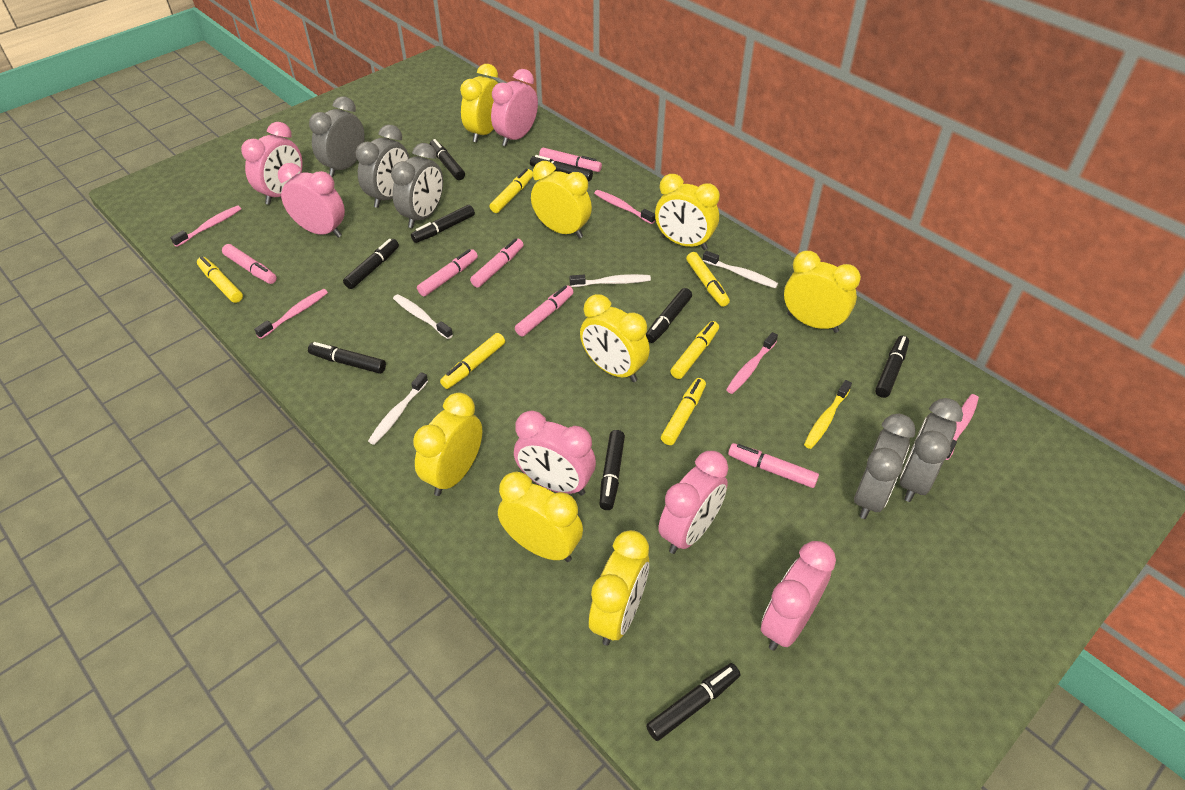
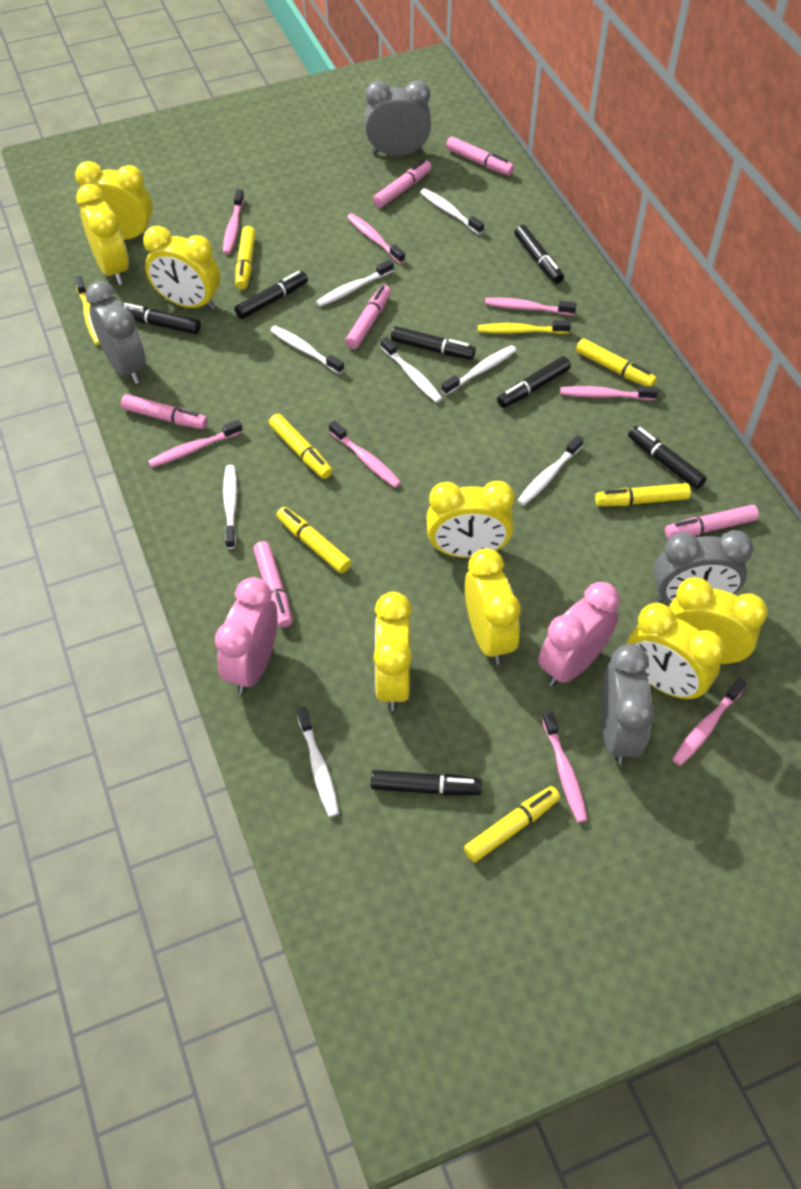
black marker: 9 -> 7
grey clock: 5 -> 4
pink clock: 6 -> 2
pink toothbrush: 5 -> 8
white toothbrush: 4 -> 8
yellow toothbrush: 1 -> 2

